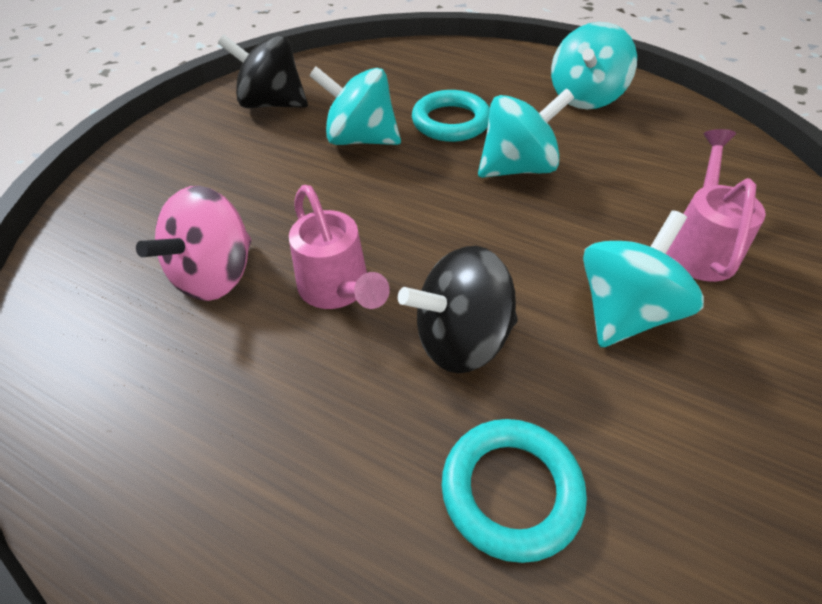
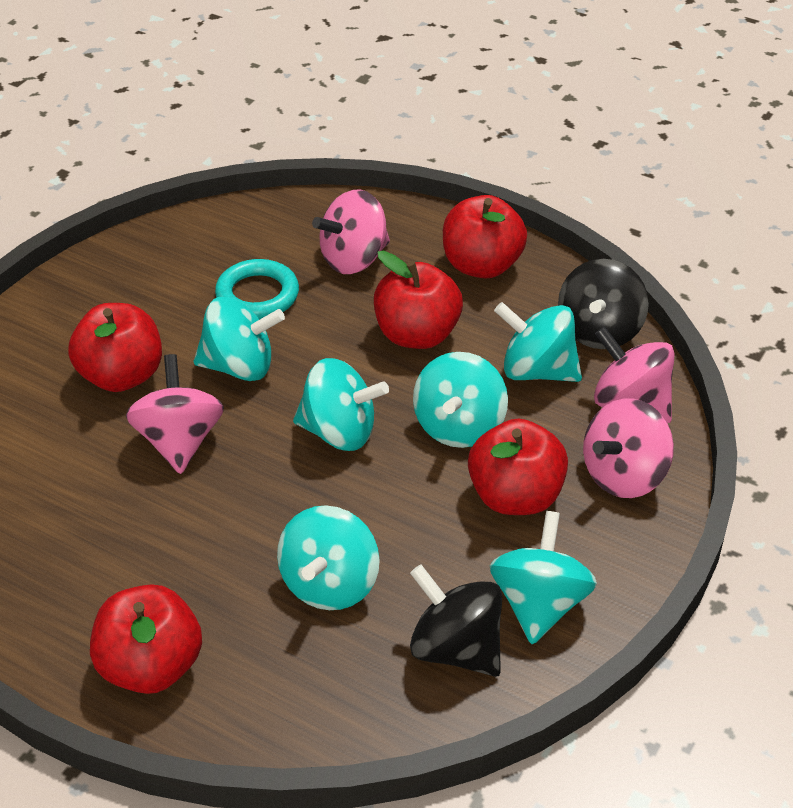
pink spinning top: 1 -> 4
pink watering can: 2 -> 0
red apple: 0 -> 5
turquoise ring: 2 -> 1
turquoise spinning top: 4 -> 6

